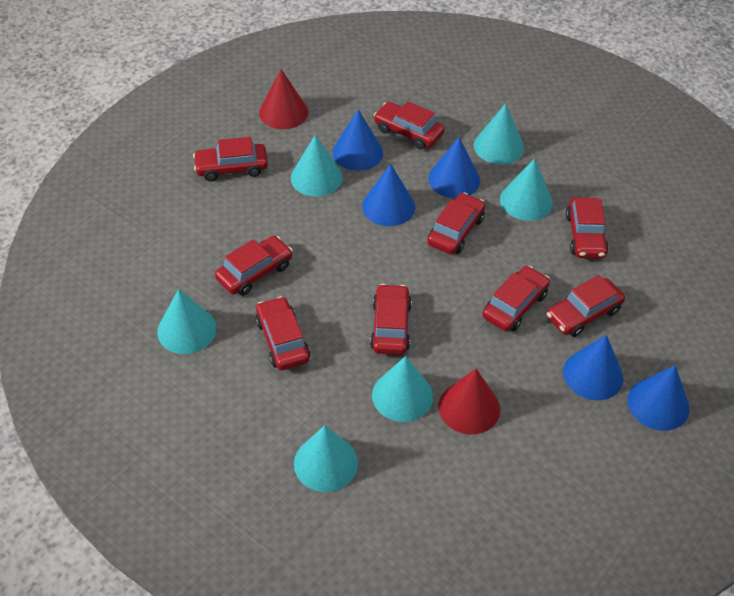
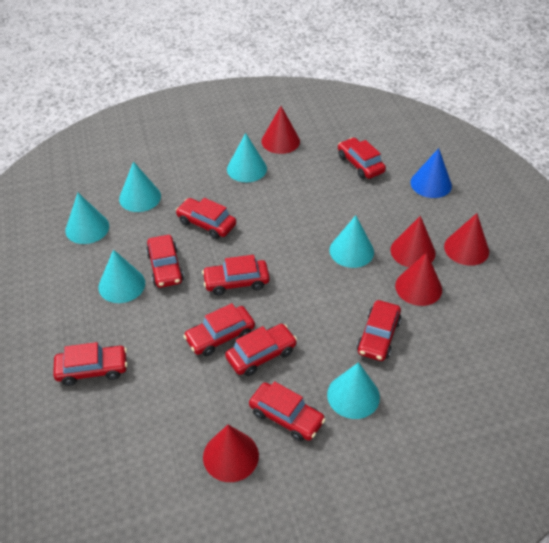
blue cone: 5 -> 1
red cone: 2 -> 5

